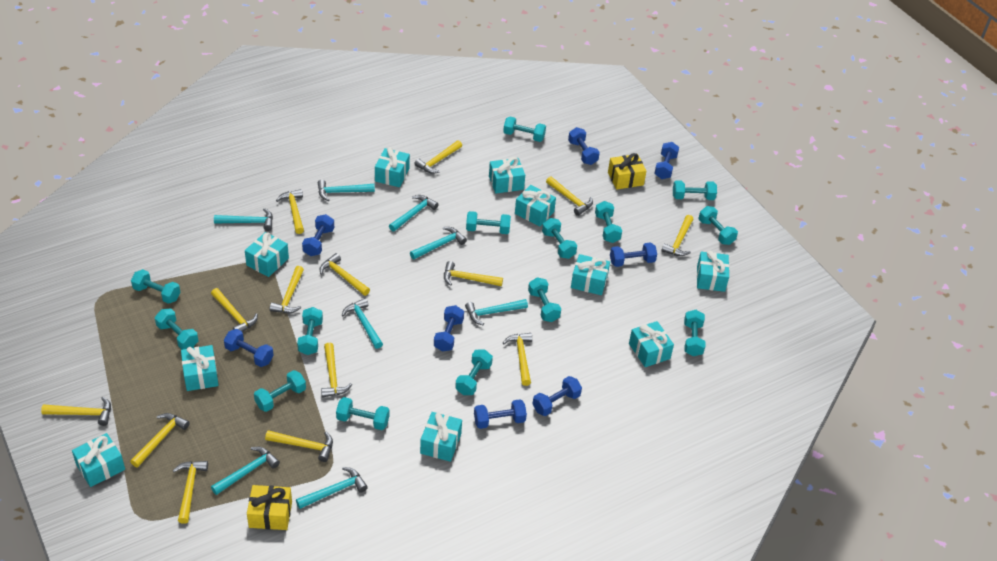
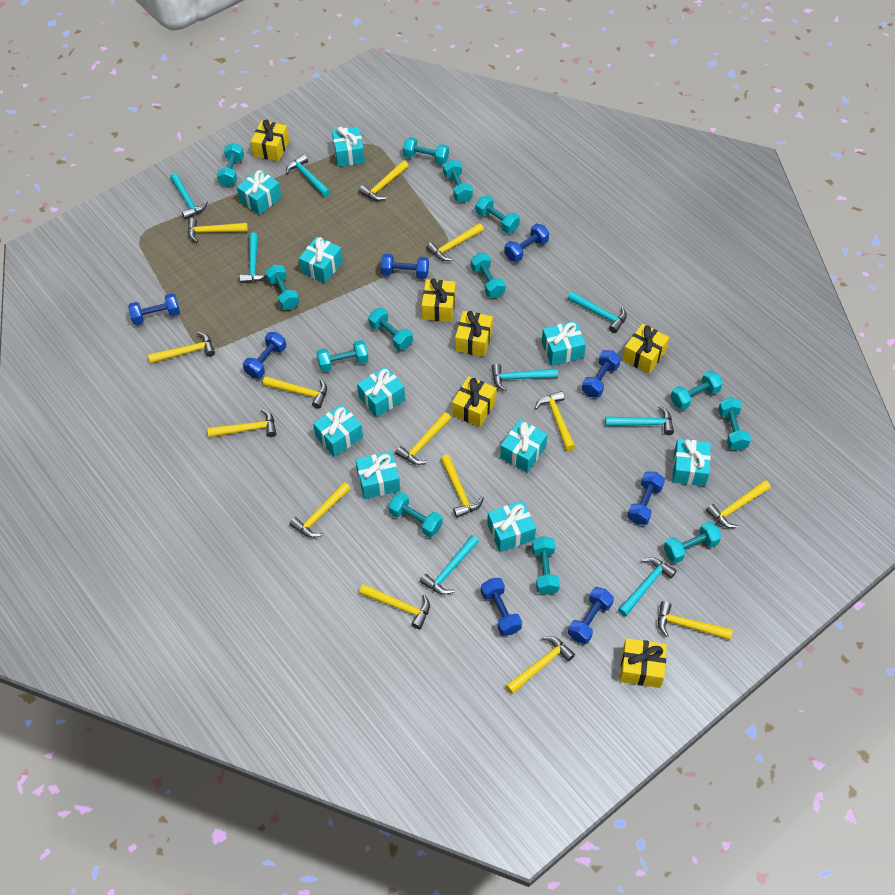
turquoise dumbbell: 14 -> 13
yellow gift: 2 -> 6

